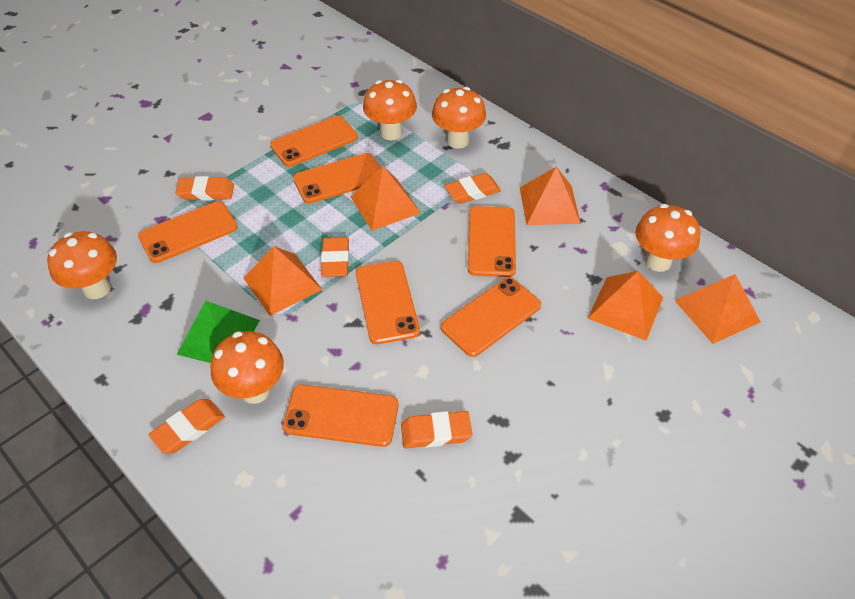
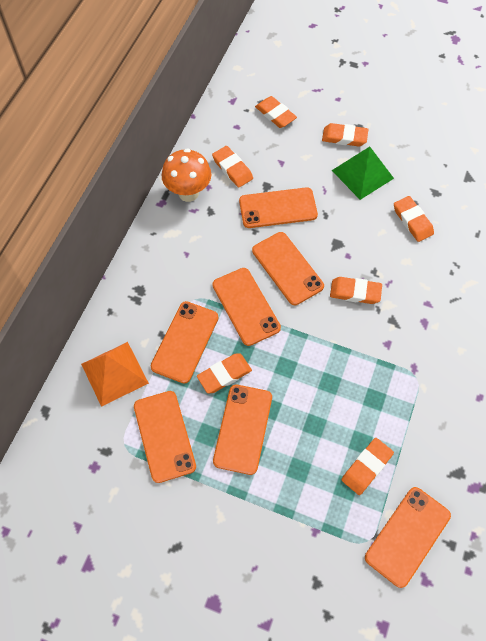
orange eraser: 5 -> 7
orange mushroom: 5 -> 1
orange pyramid: 5 -> 1

